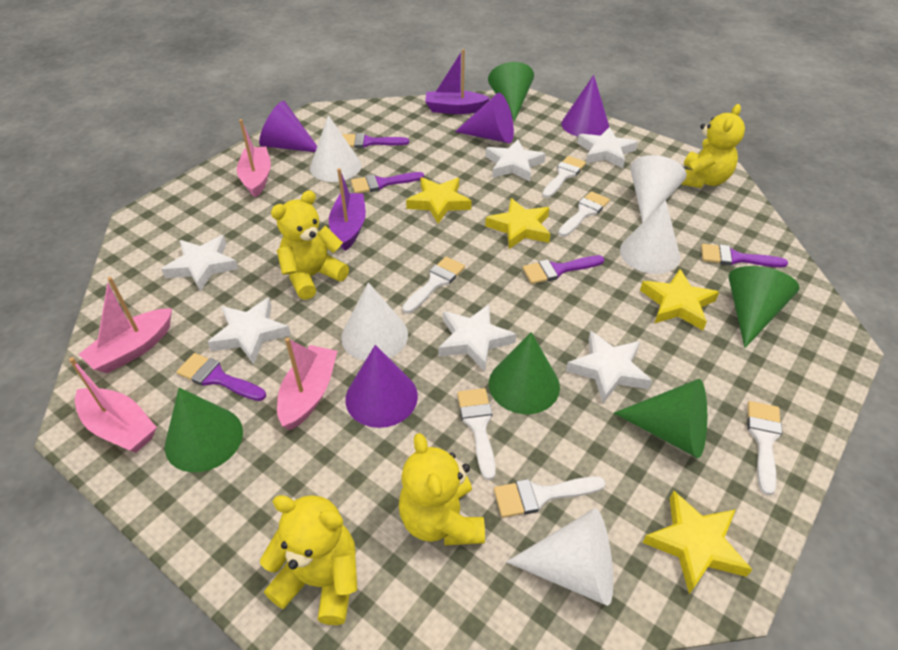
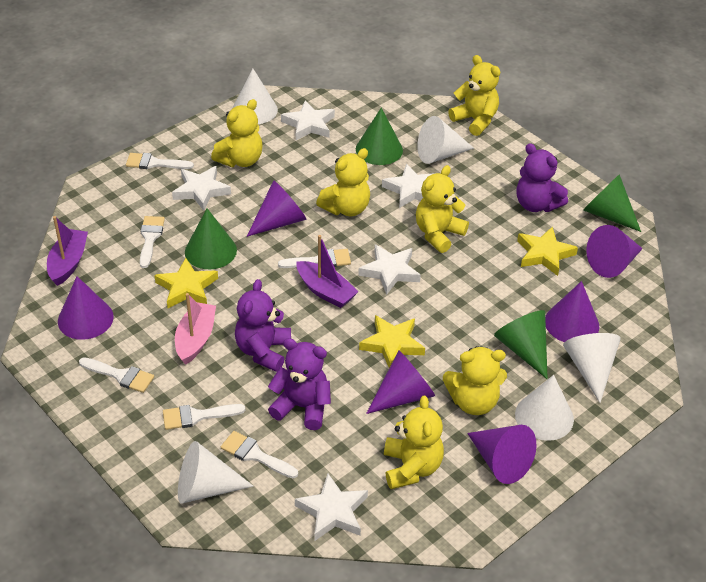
green cone: 5 -> 4
pink boat: 4 -> 1
purple brush: 5 -> 0
purple cone: 4 -> 6
purple teddy bear: 0 -> 3
white star: 6 -> 5
yellow star: 4 -> 3
yellow teddy bear: 4 -> 6

